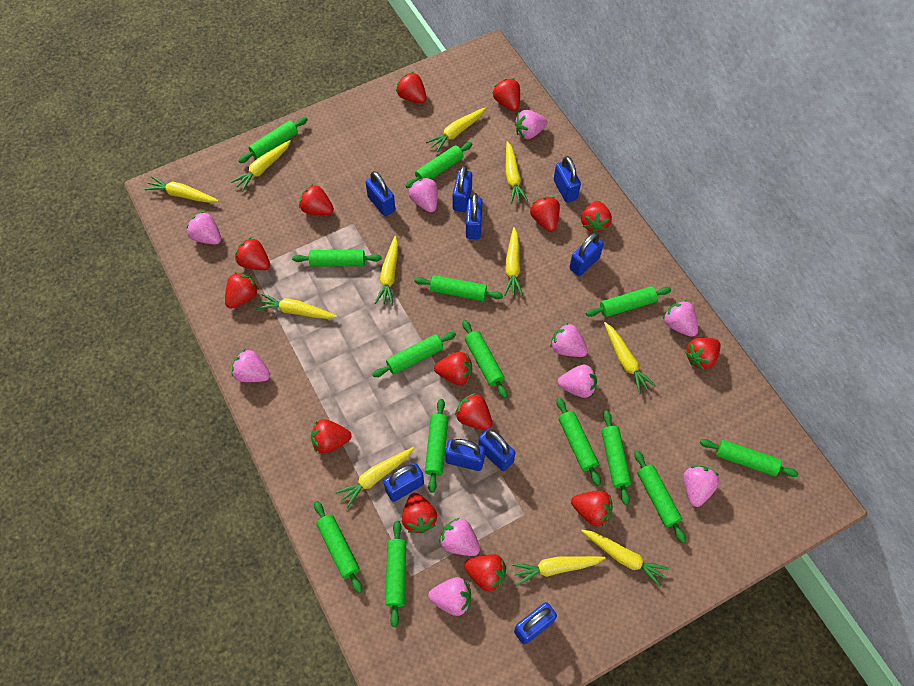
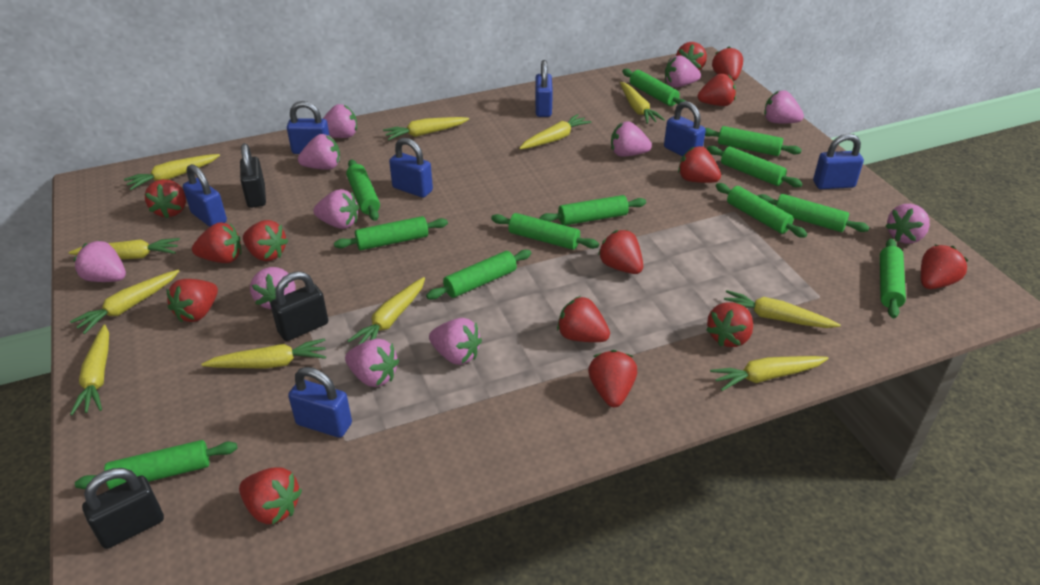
black padlock: 0 -> 3
blue padlock: 9 -> 7
green rolling pin: 14 -> 12
pink strawberry: 10 -> 11

